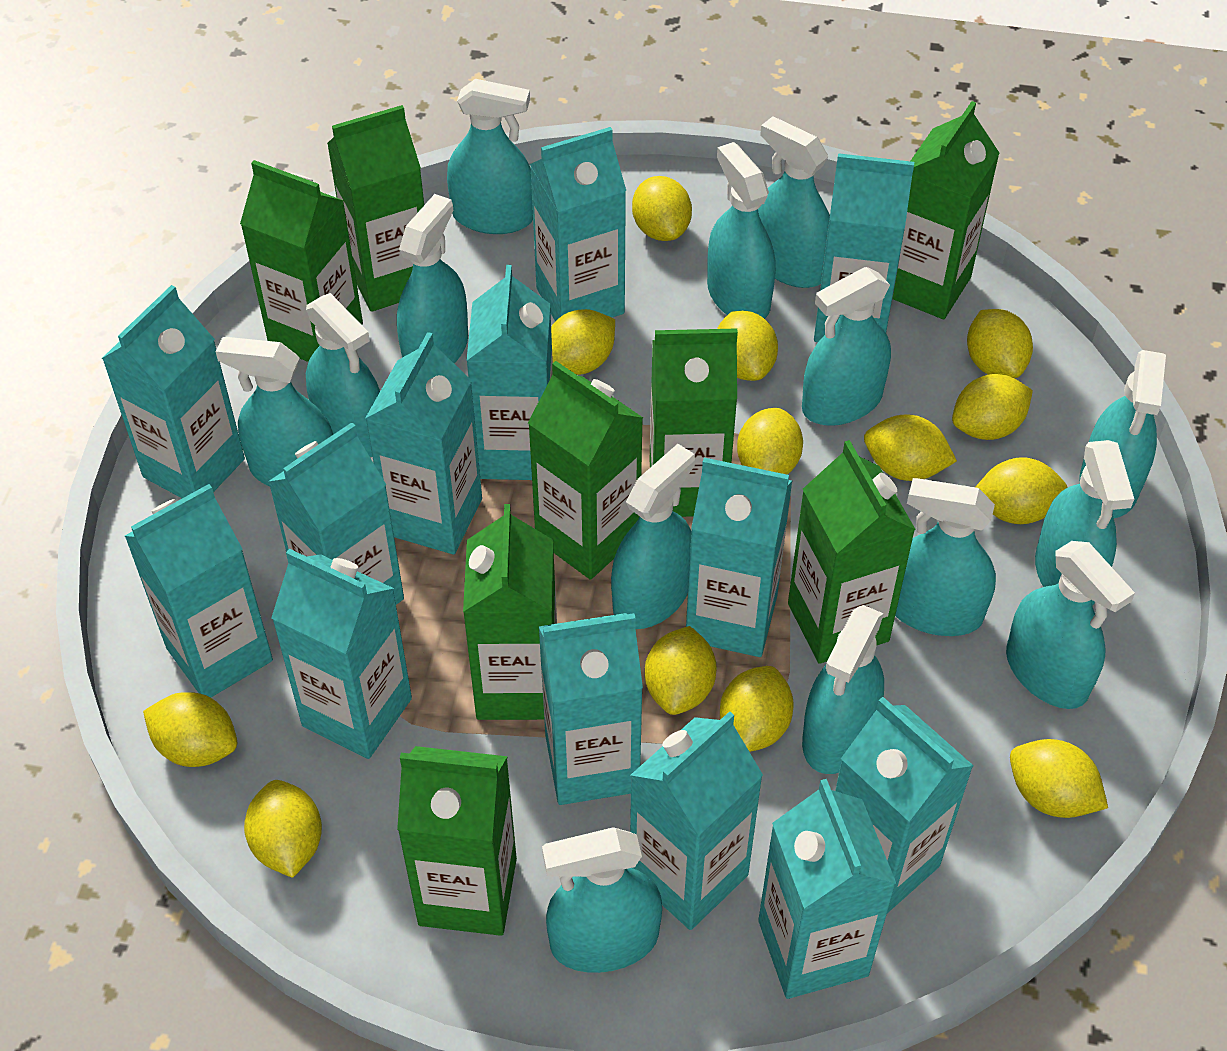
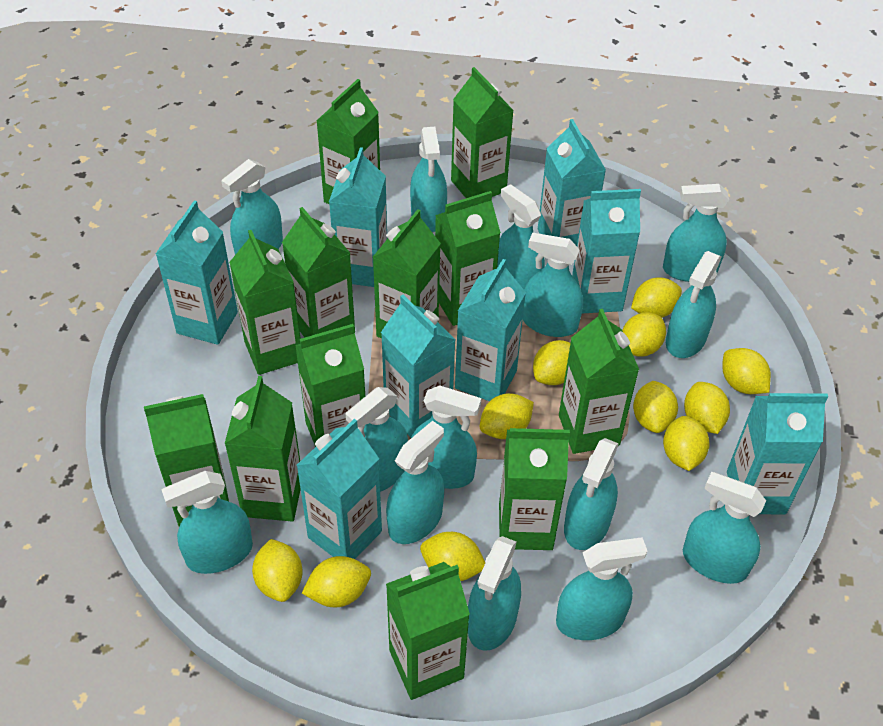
green carton: 8 -> 12
turquoise carton: 13 -> 8
yellow lemon: 13 -> 11

